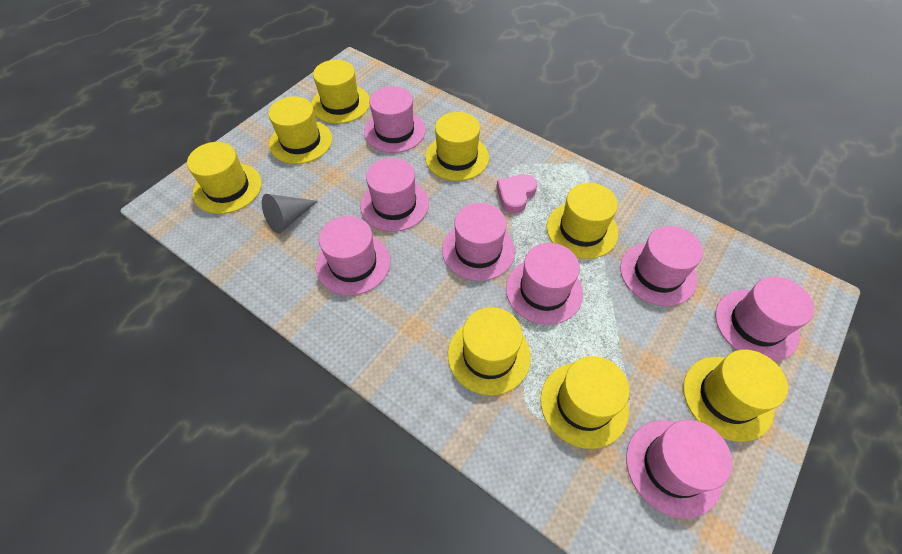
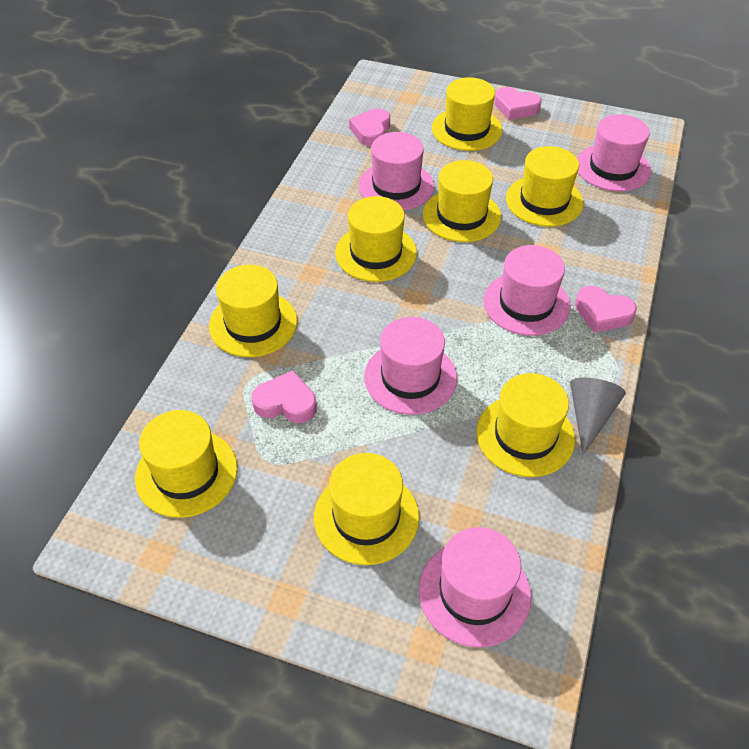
pink hat: 8 -> 5
pink heart: 1 -> 4

